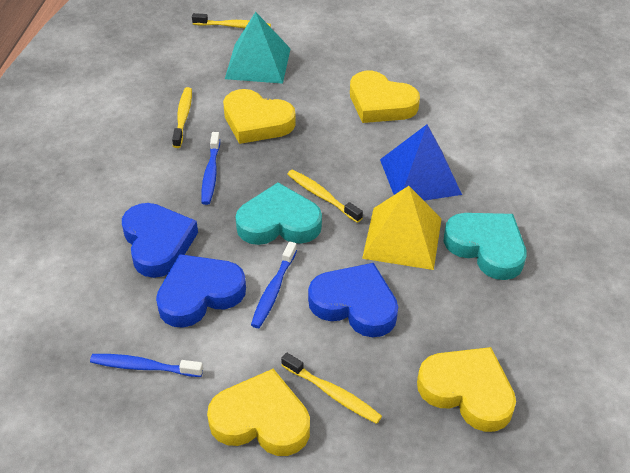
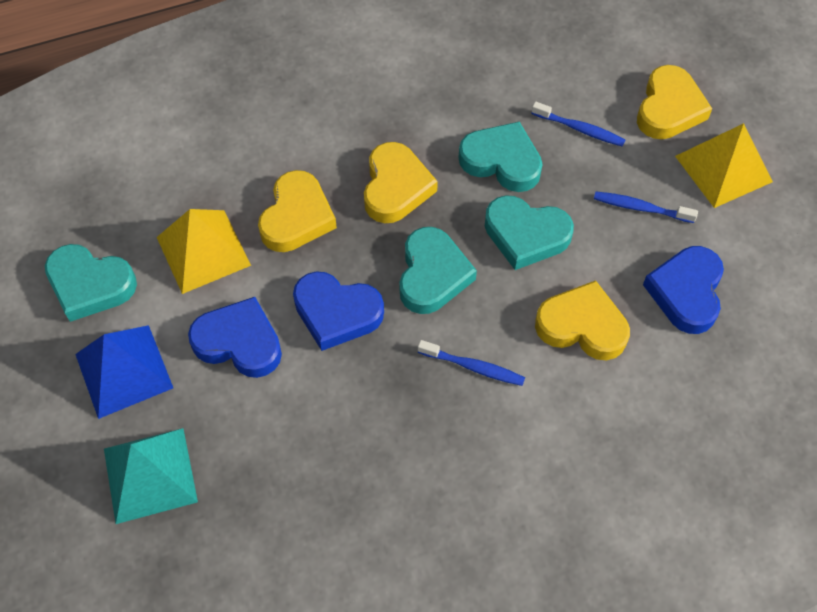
turquoise heart: 2 -> 4
yellow pyramid: 1 -> 2
yellow toothbrush: 4 -> 0

